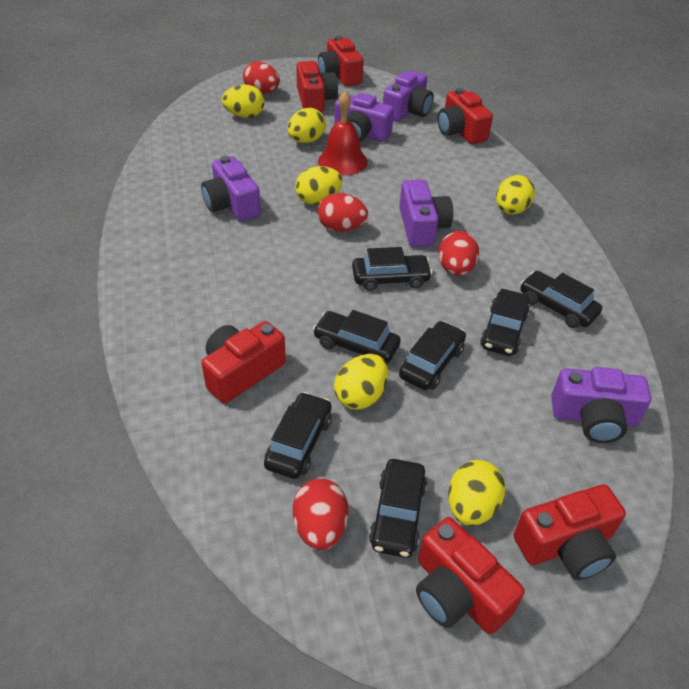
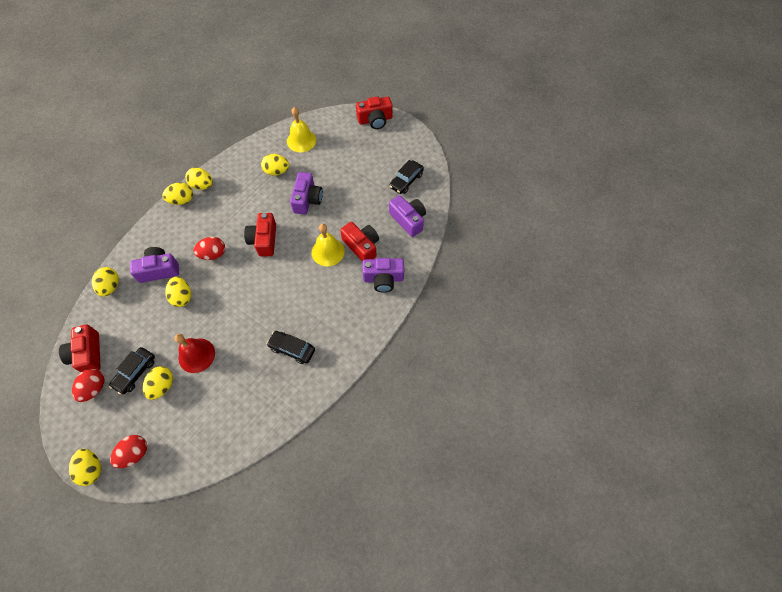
black car: 7 -> 3
purple camera: 5 -> 4
red camera: 6 -> 4
red egg: 4 -> 3
yellow bell: 0 -> 2
yellow egg: 6 -> 7

